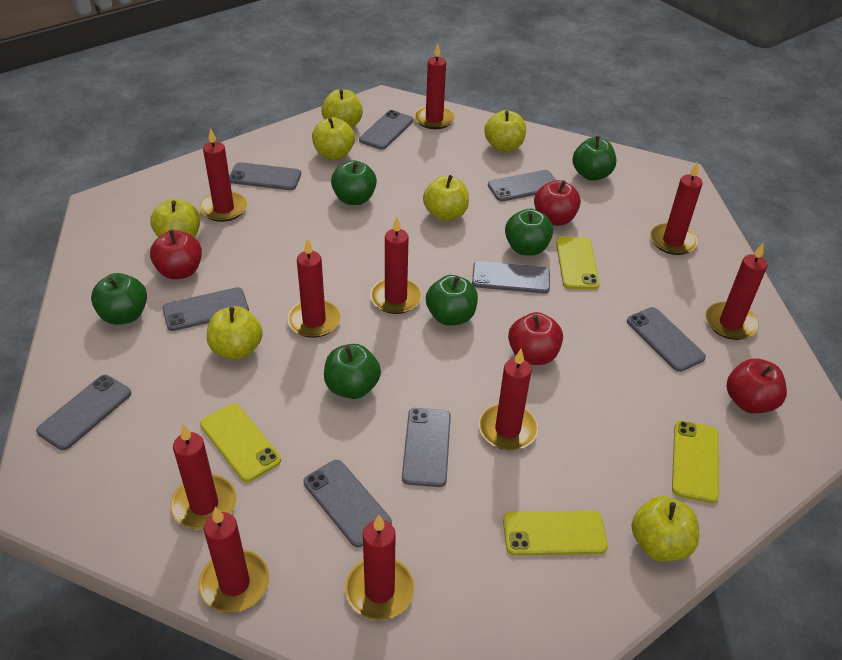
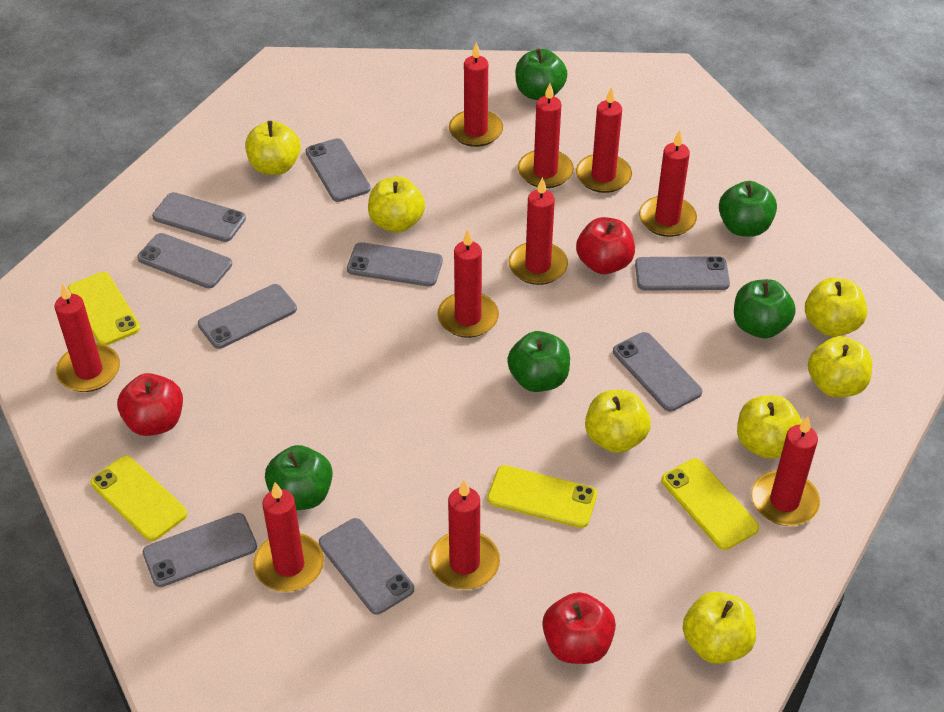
green apple: 6 -> 5
red apple: 4 -> 3

